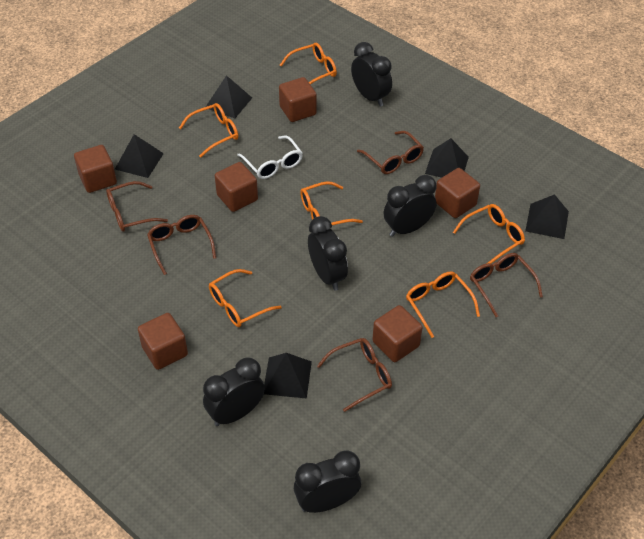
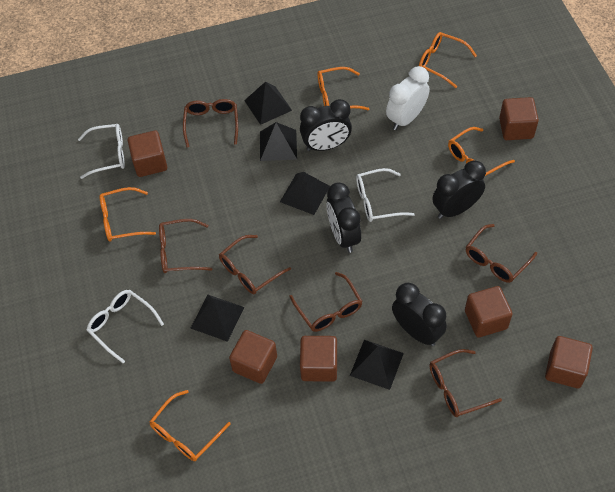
black clock: 5 -> 4
brown glasses: 5 -> 6
orange glasses: 6 -> 5
white clock: 0 -> 1
white glasses: 1 -> 3

